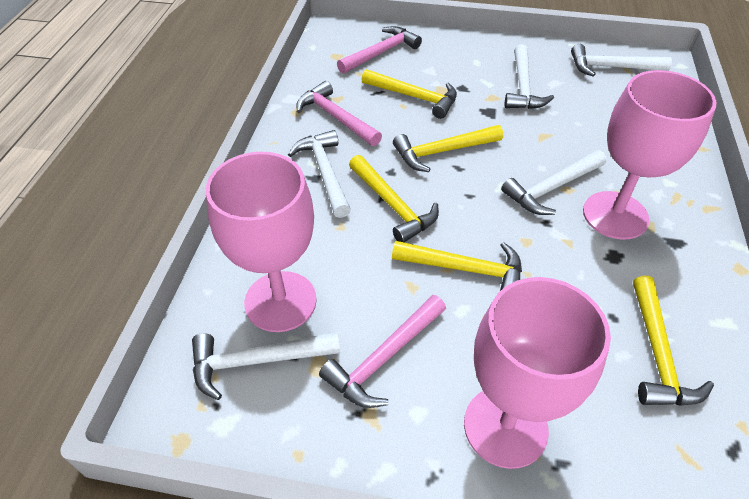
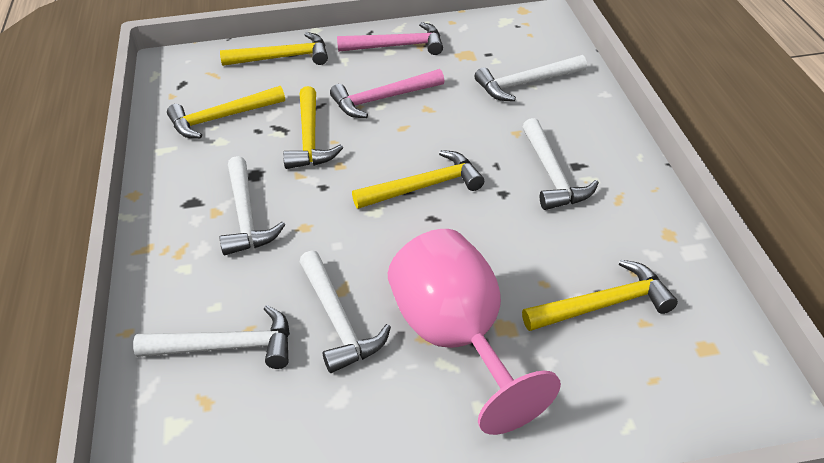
pink goblet: 3 -> 1
pink hammer: 3 -> 2

